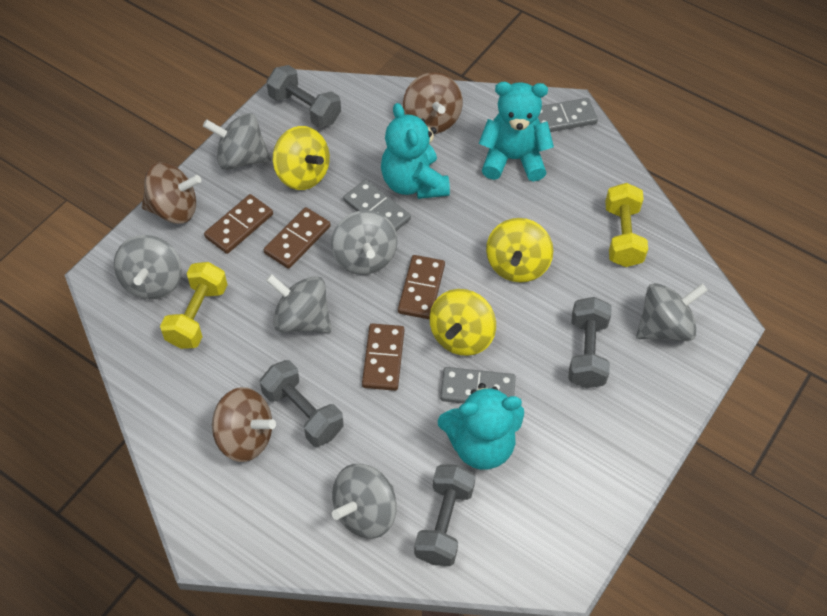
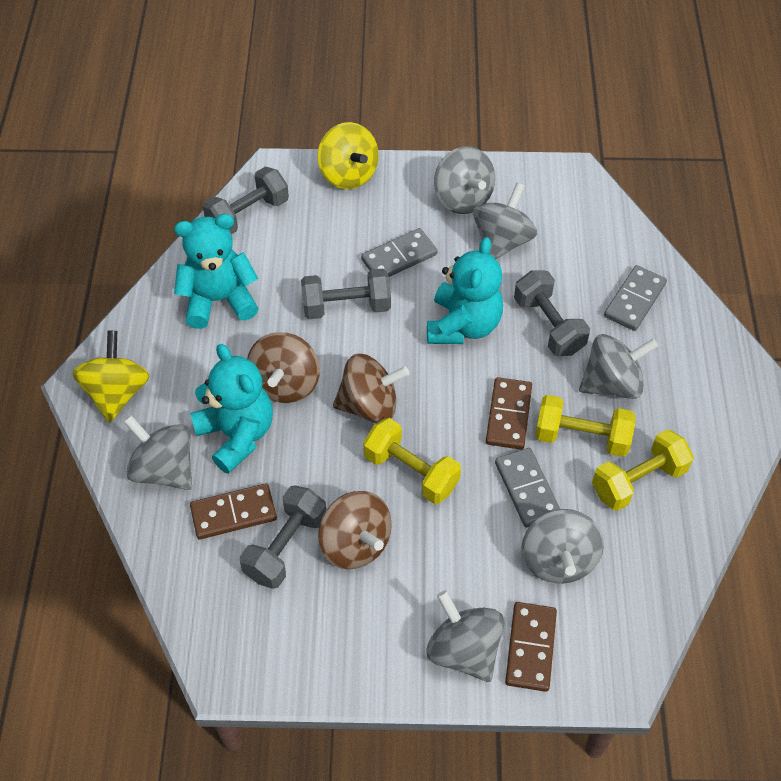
brown domino: 4 -> 3
yellow dumbbell: 2 -> 3
yellow spinning top: 3 -> 2

